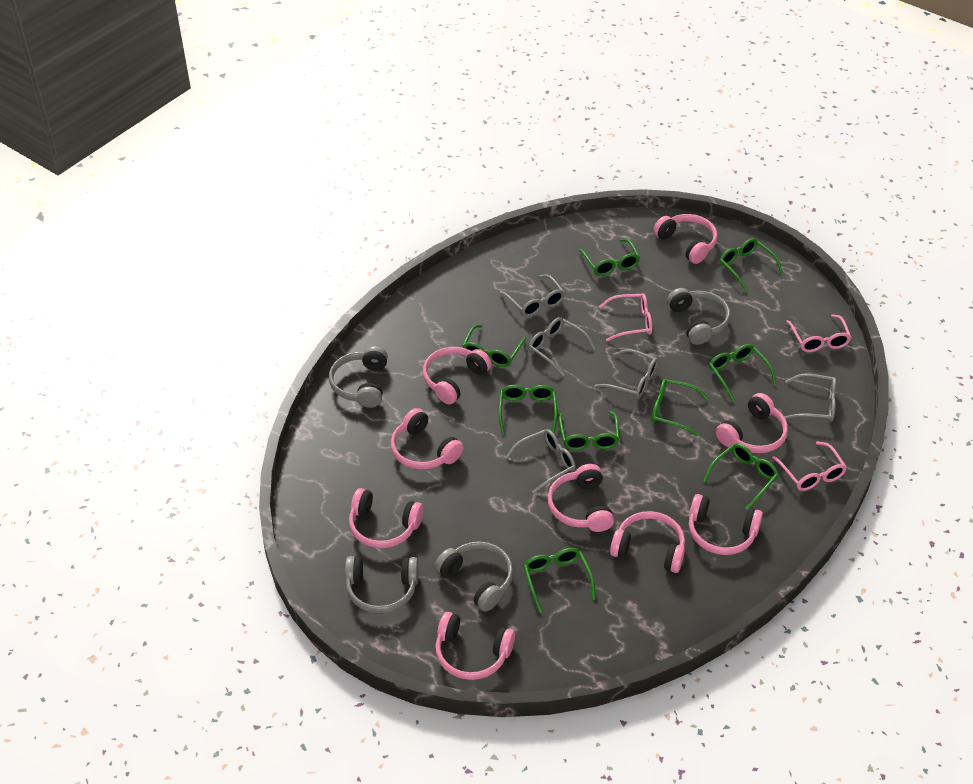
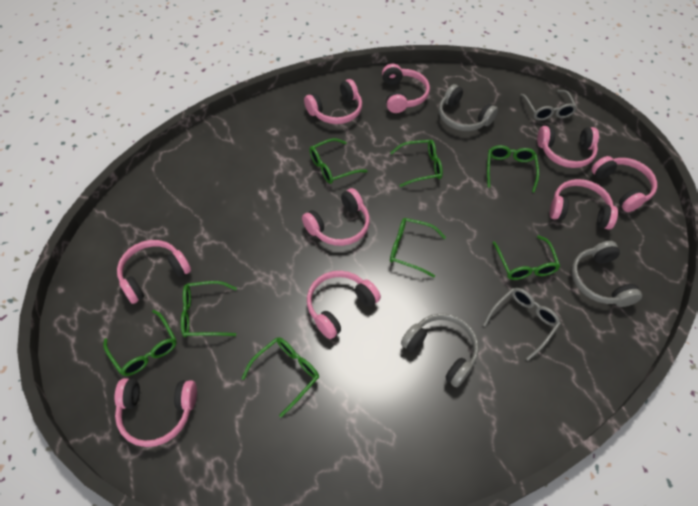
green glasses: 9 -> 8
grey glasses: 5 -> 2
grey headphones: 4 -> 3
pink glasses: 3 -> 0

